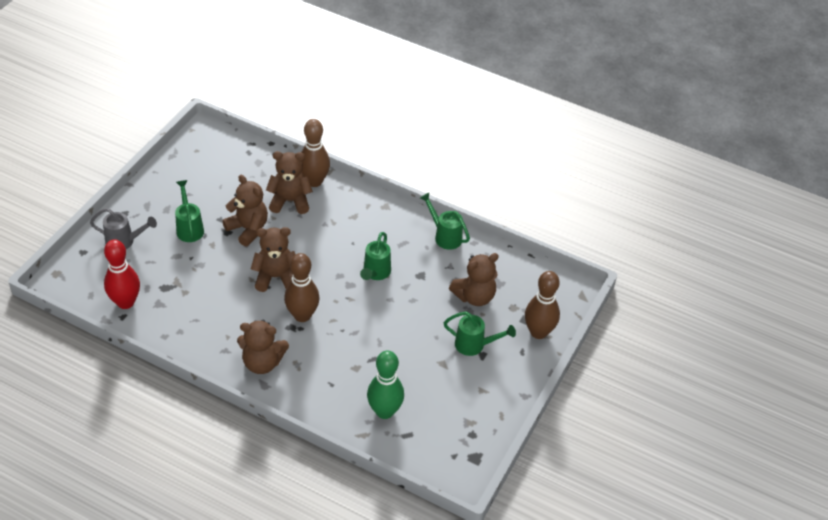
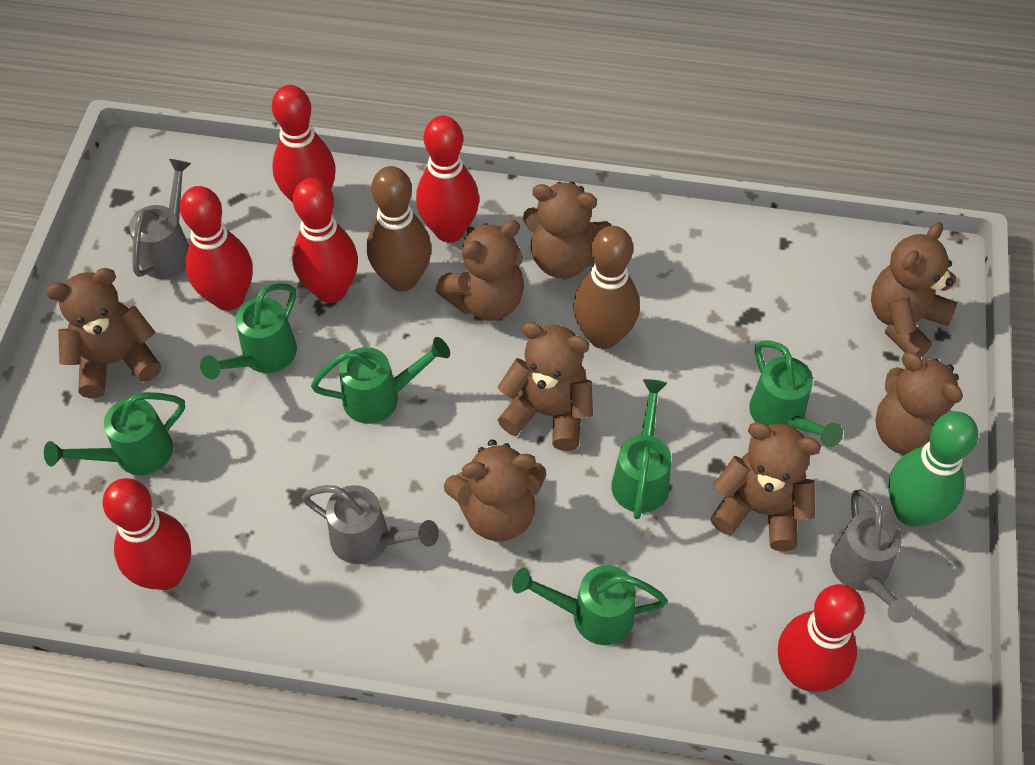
brown bowling pin: 3 -> 2
brown teddy bear: 5 -> 8
green watering can: 4 -> 6
grey watering can: 1 -> 3
red bowling pin: 1 -> 6

